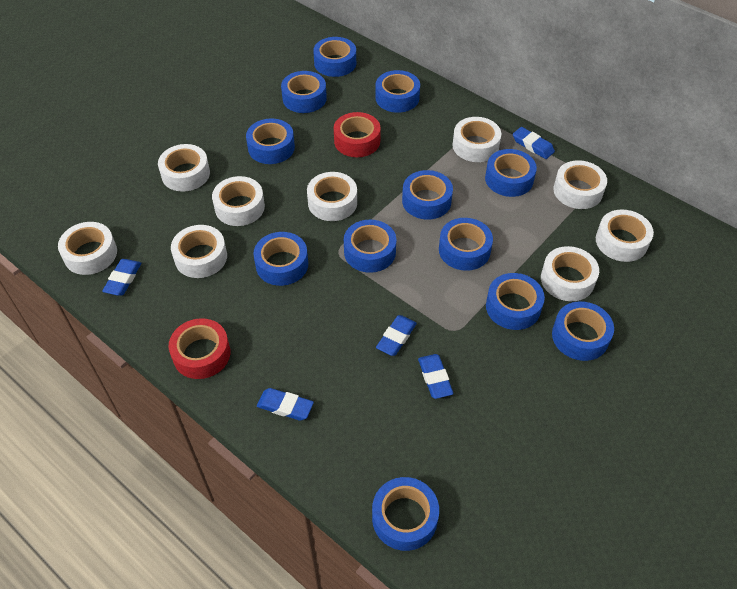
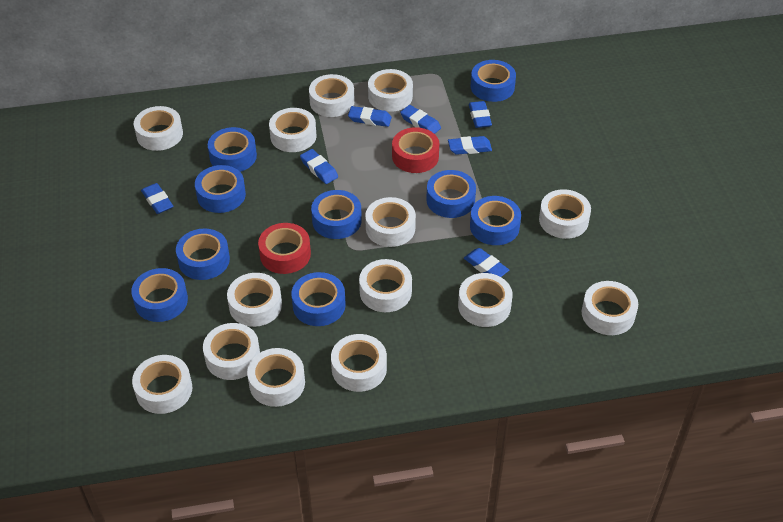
blue eraser: 5 -> 7
blue tape: 12 -> 9
white tape: 9 -> 14

